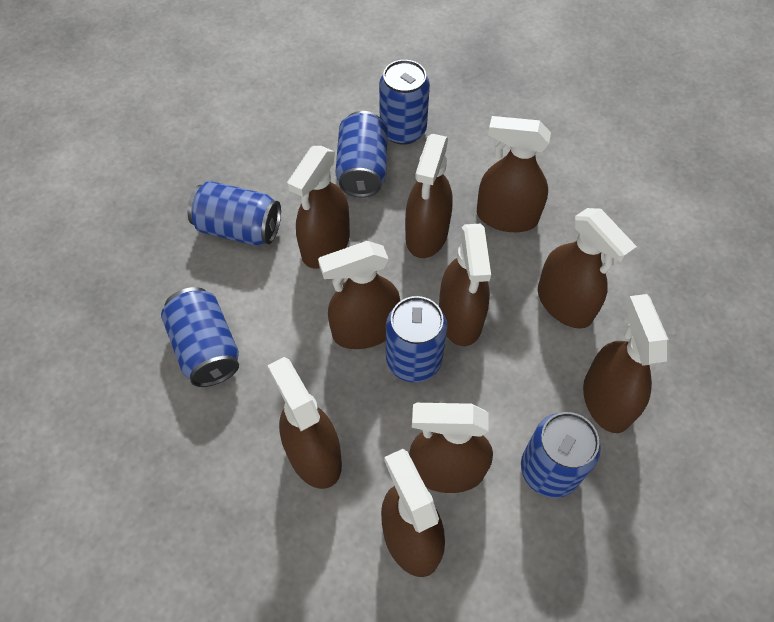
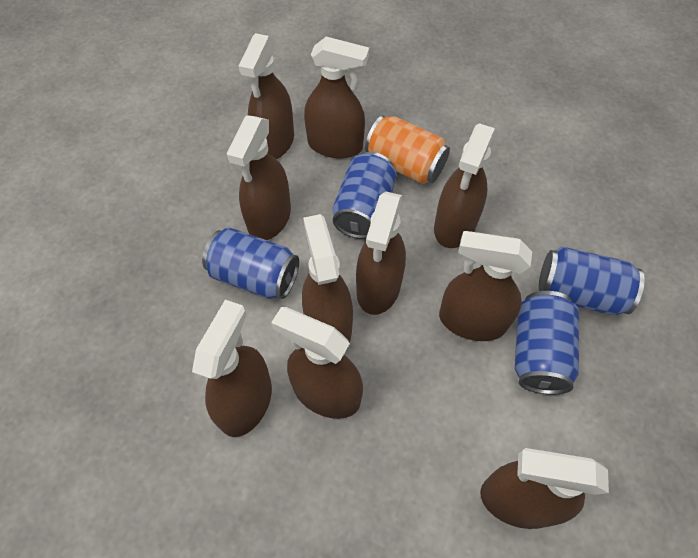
blue can: 6 -> 4
orange can: 0 -> 1

